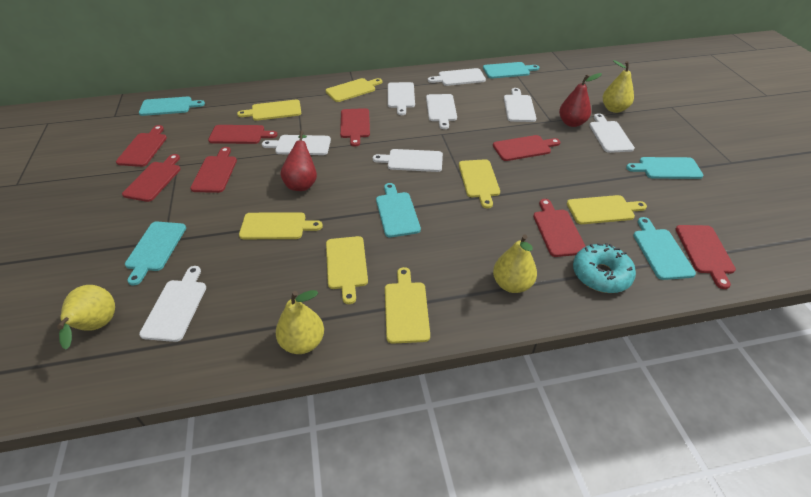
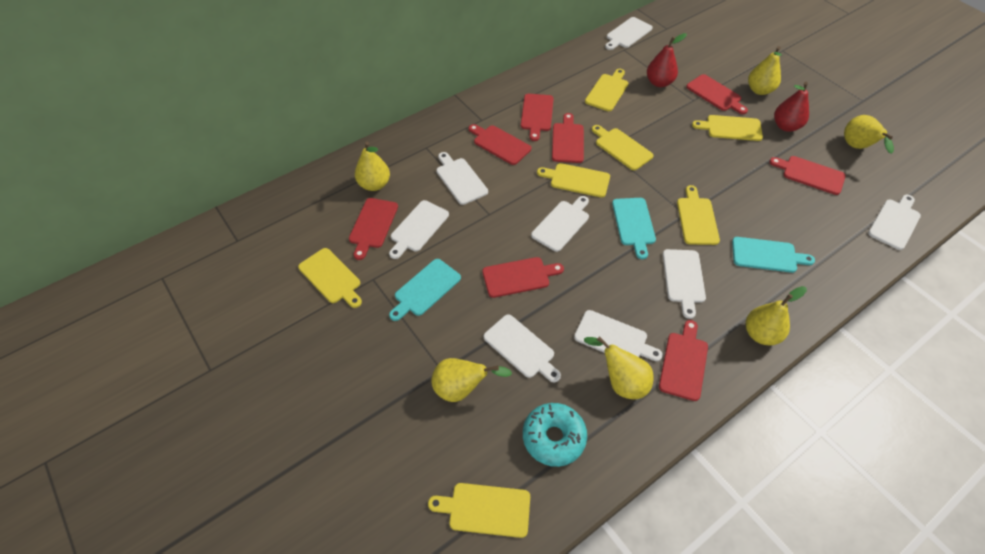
turquoise cutting board: 6 -> 3
yellow pear: 4 -> 6

